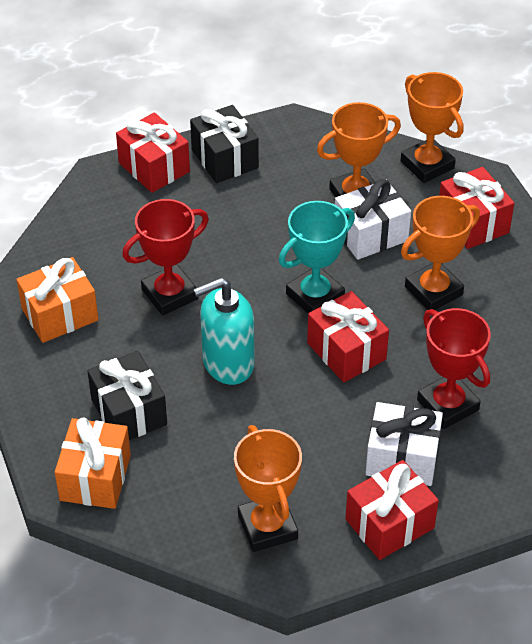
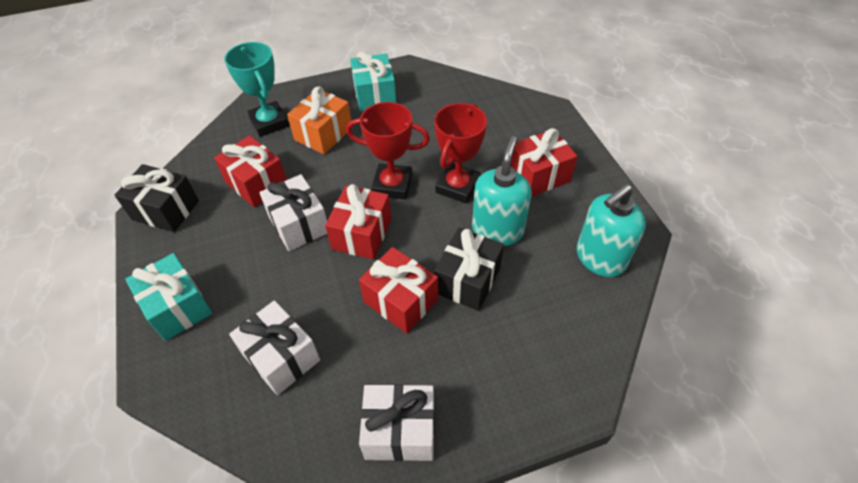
orange gift: 2 -> 1
orange trophy: 4 -> 0
turquoise gift: 0 -> 2
turquoise soap dispenser: 1 -> 2
white gift: 2 -> 3

